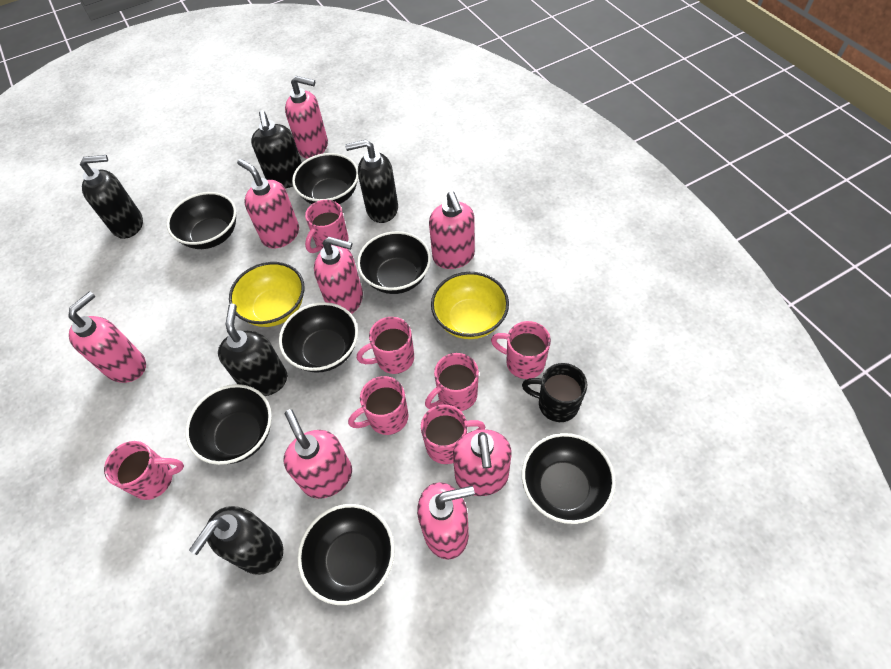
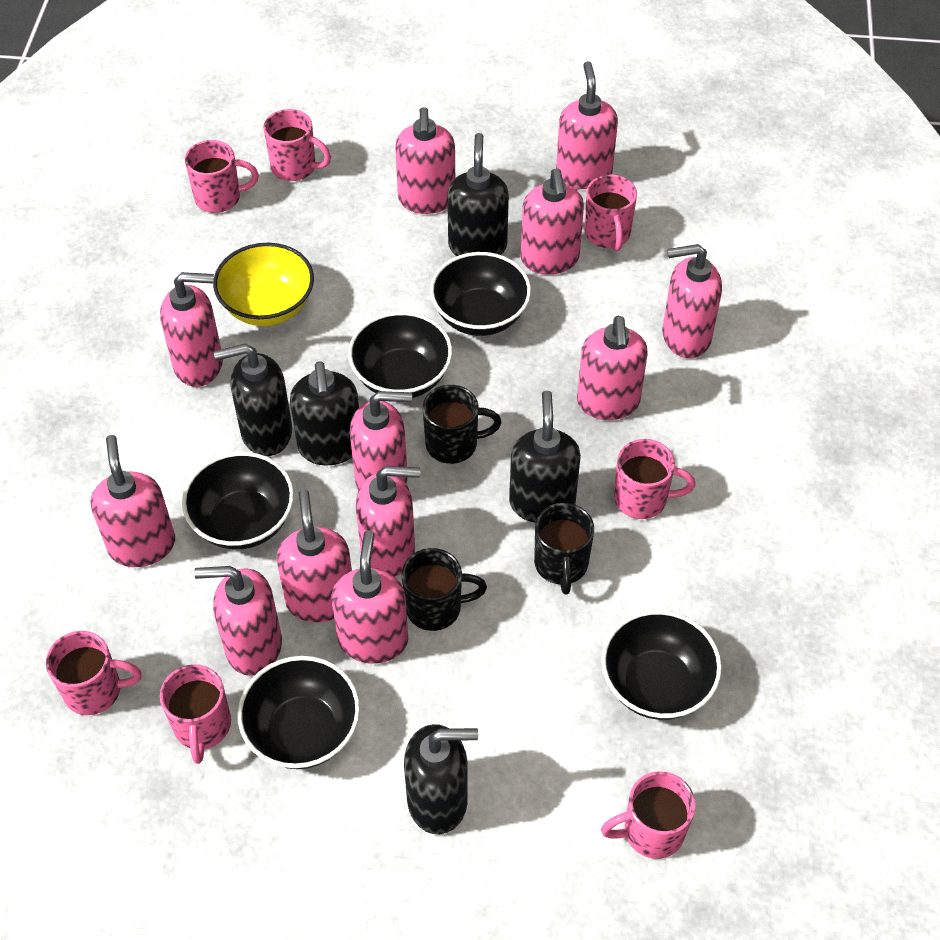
black bowl: 7 -> 5
black mug: 1 -> 3
pink soap dispenser: 8 -> 12
yellow bowl: 2 -> 1

